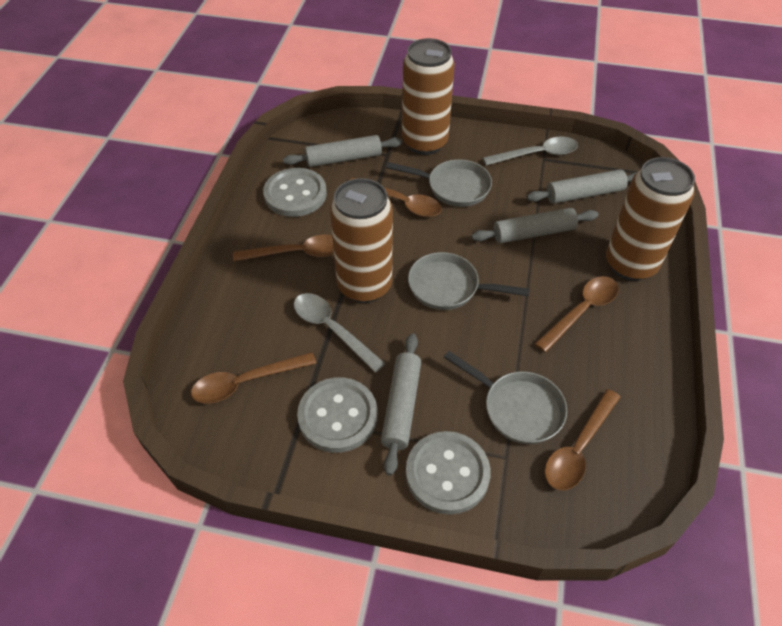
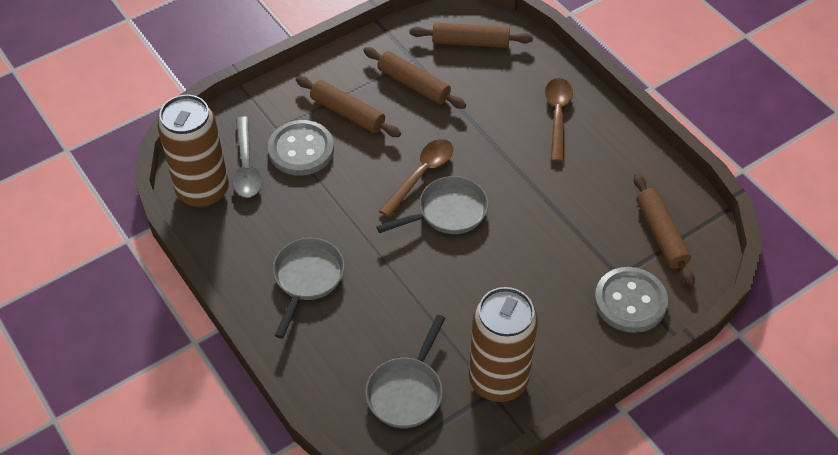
brown can: 3 -> 2
brown rolling pin: 0 -> 4
brown spoon: 5 -> 2
grey button: 3 -> 2
grey rolling pin: 4 -> 0
grey spoon: 2 -> 1

